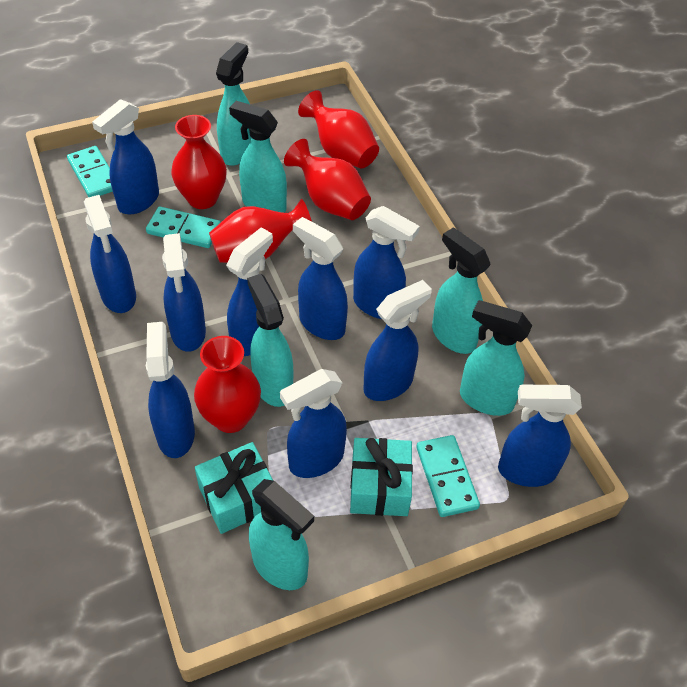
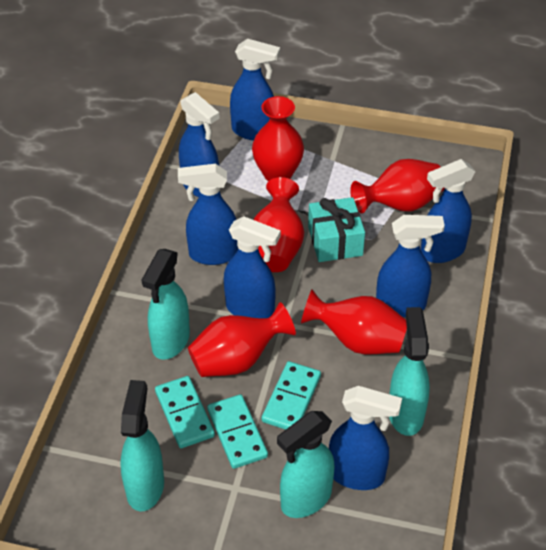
blue spray bottle: 10 -> 7
turquoise gift: 2 -> 1
turquoise spray bottle: 6 -> 4

